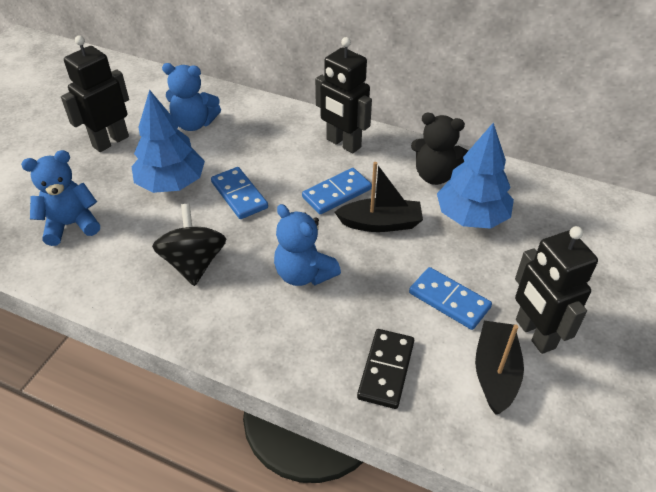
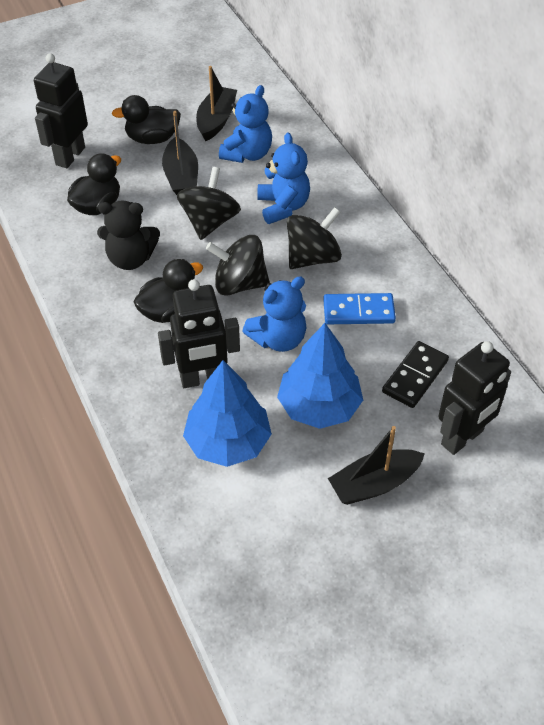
black boat: 2 -> 3
black duck: 0 -> 3
black spinning top: 1 -> 3
blue domino: 3 -> 1

